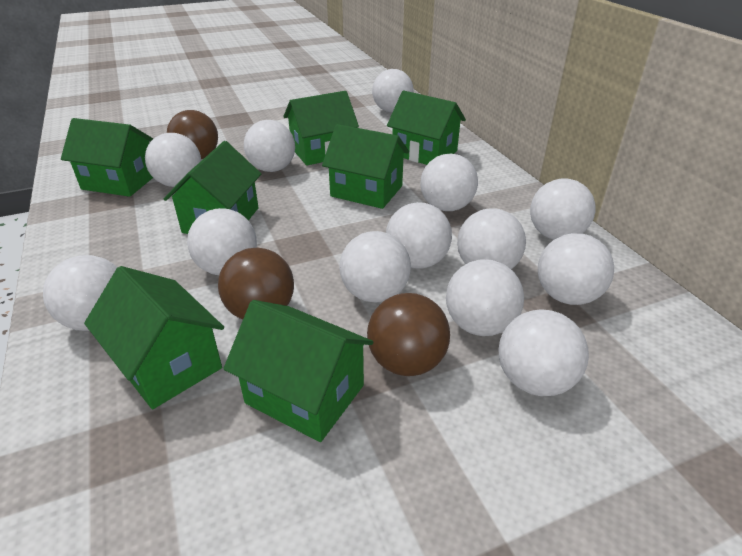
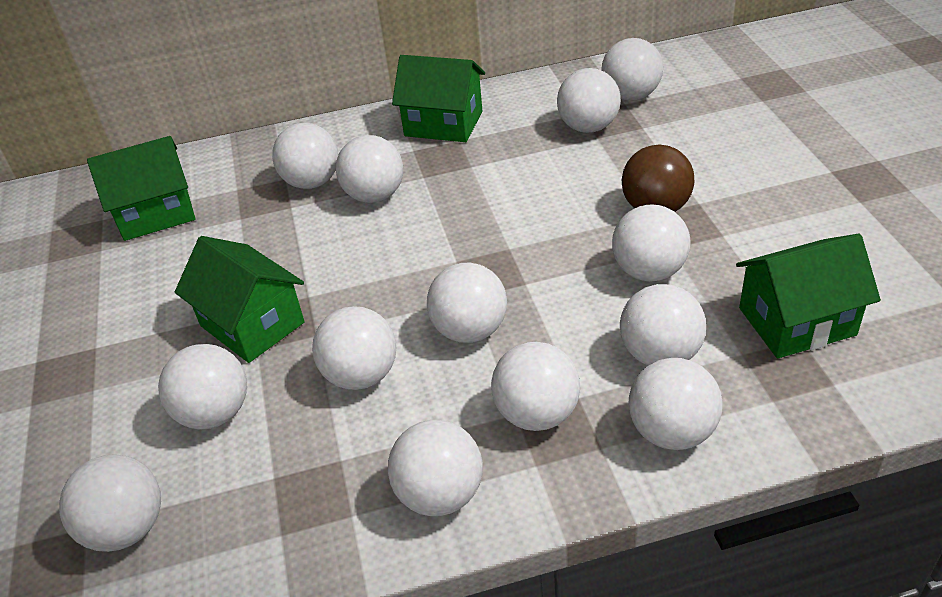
brown ball: 3 -> 1
green house: 7 -> 4

